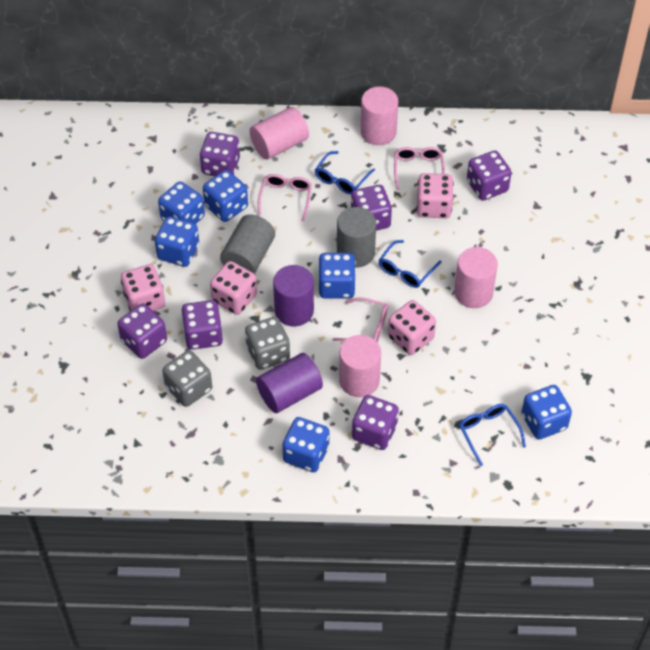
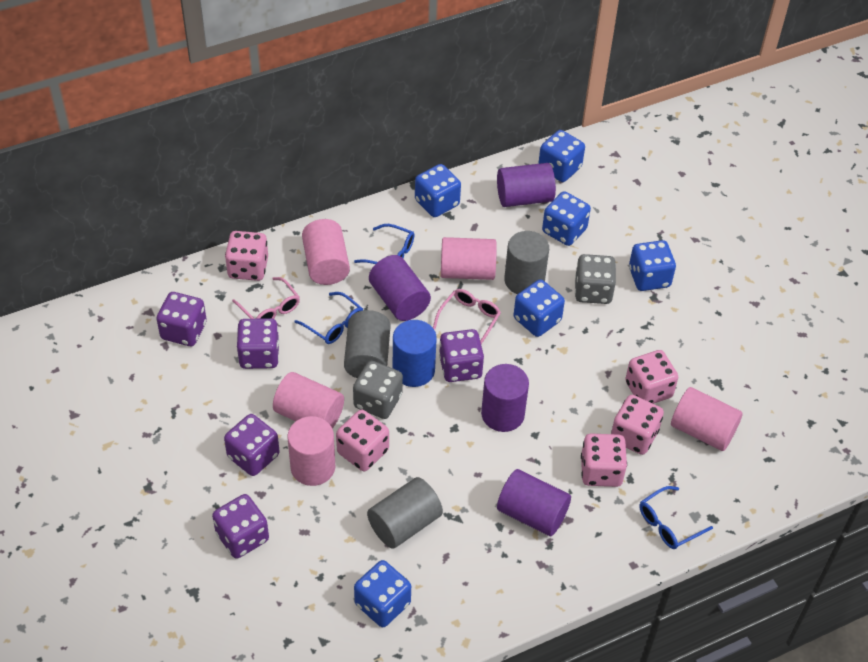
blue cylinder: 0 -> 1
grey cylinder: 2 -> 3
pink cylinder: 4 -> 5
pink dice: 4 -> 5
pink glasses: 3 -> 2
purple cylinder: 2 -> 4
purple dice: 6 -> 5

